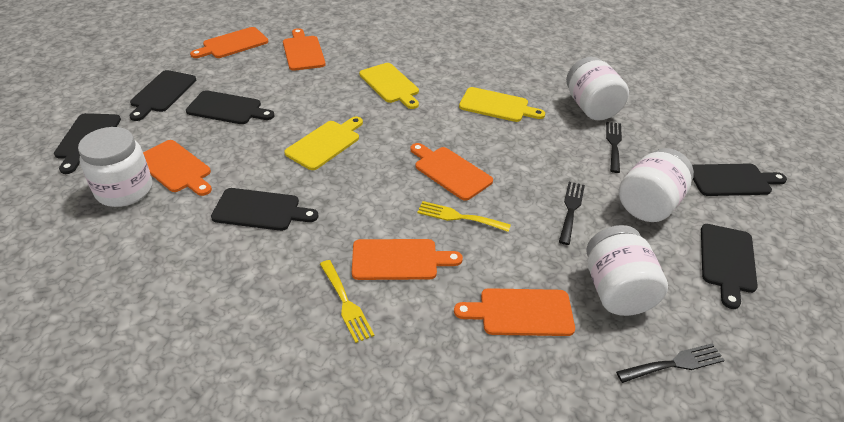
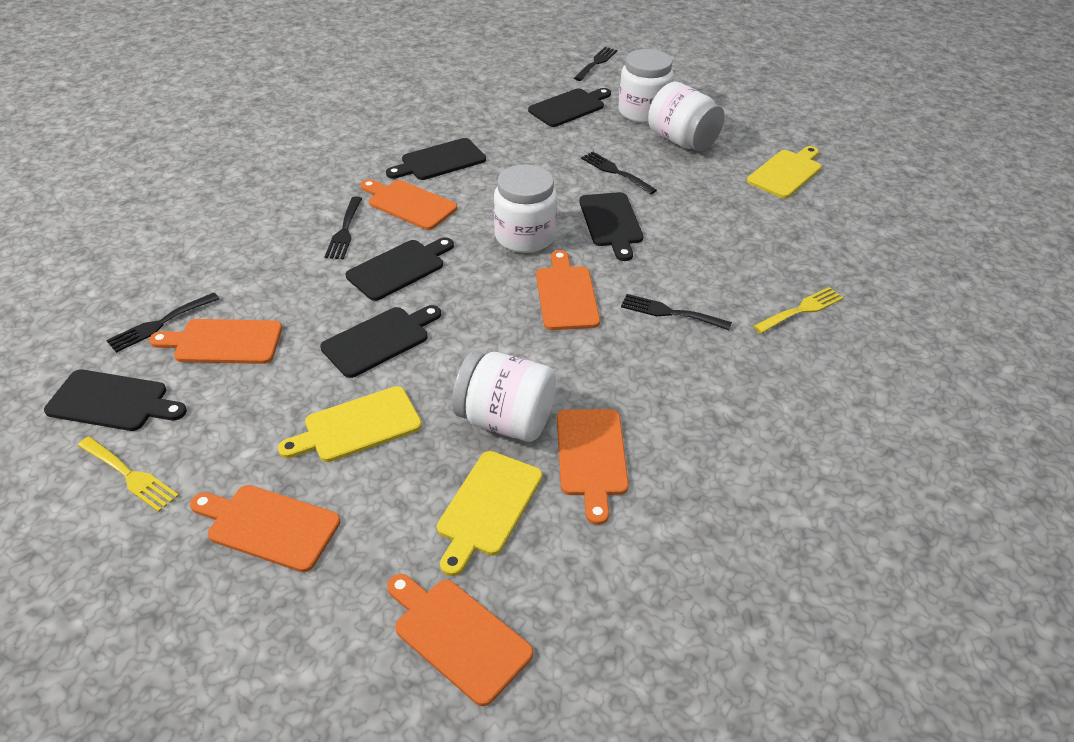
black fork: 3 -> 5

